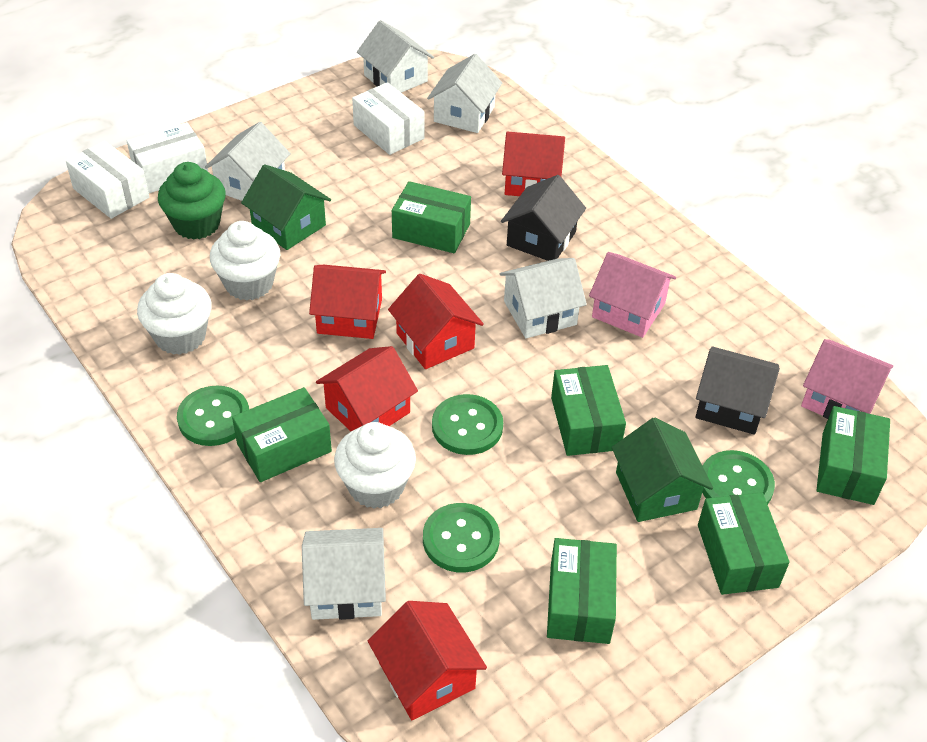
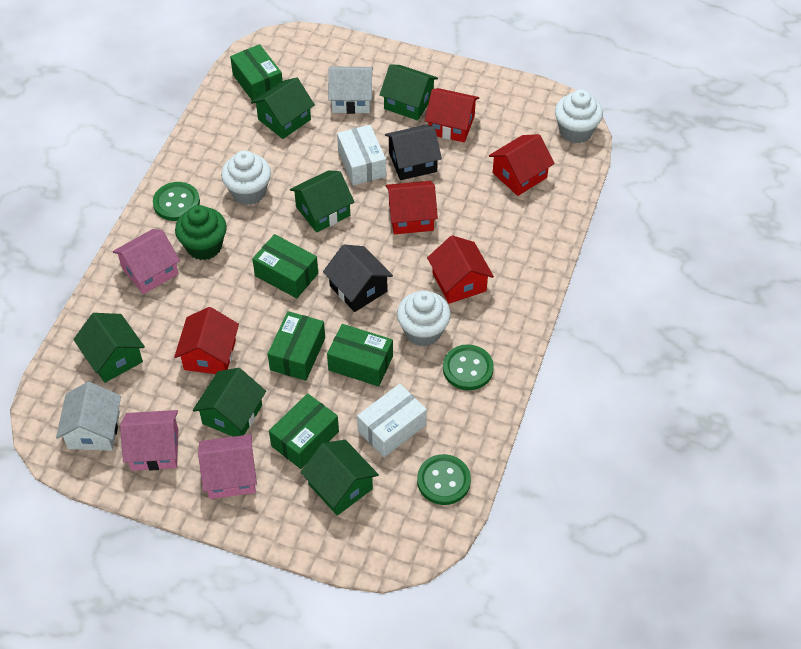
green box: 6 -> 5
green button: 4 -> 3
green house: 2 -> 6
pink house: 2 -> 3
white box: 3 -> 2
white house: 5 -> 2

